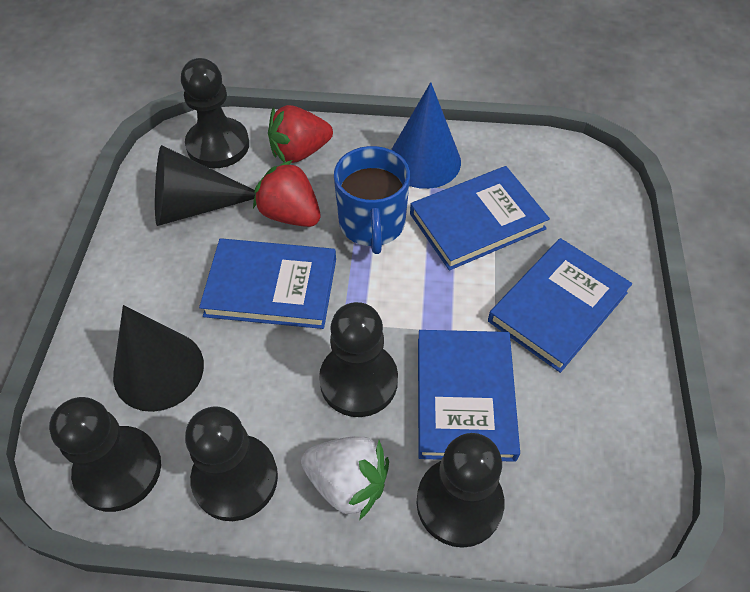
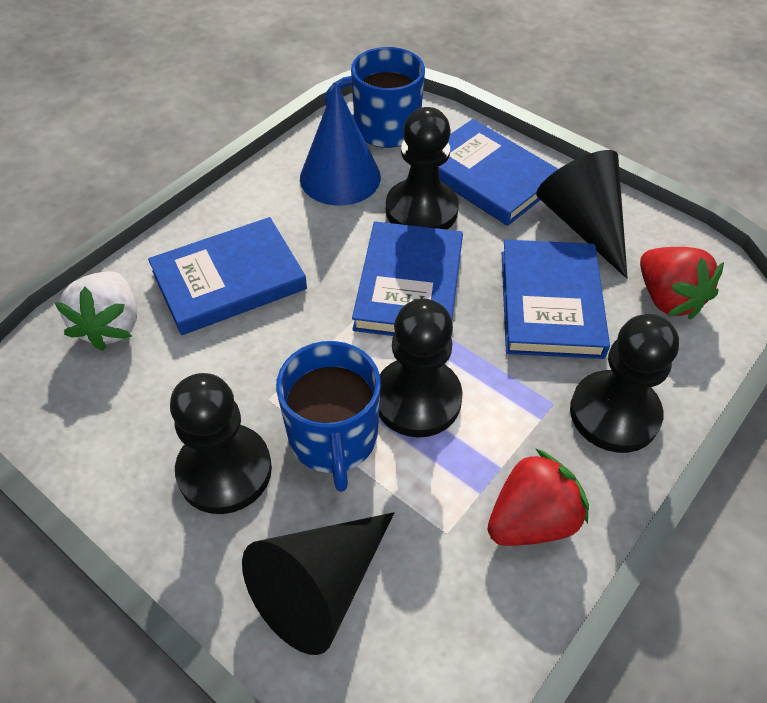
black pawn: 5 -> 4
blue mug: 1 -> 2

